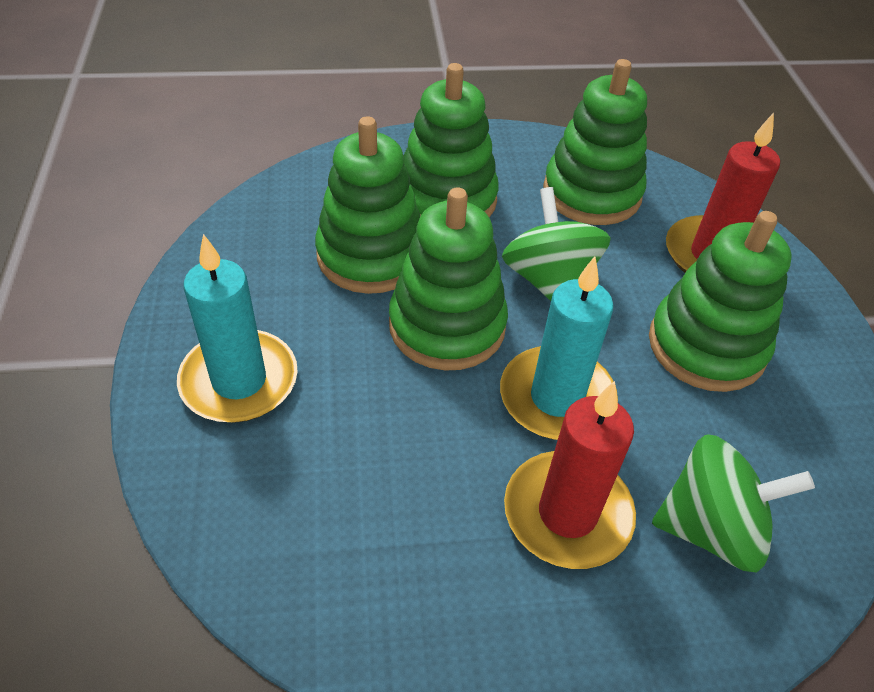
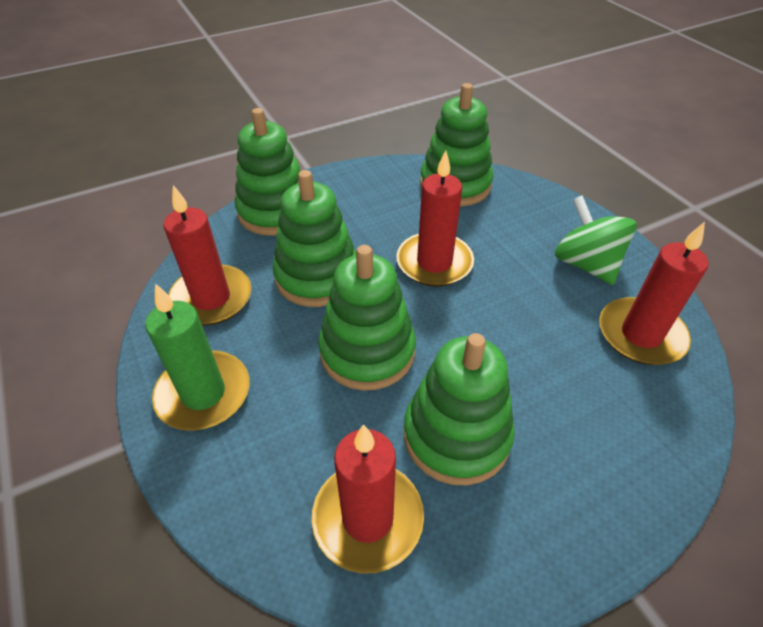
green candle: 0 -> 1
green spinning top: 2 -> 1
red candle: 2 -> 4
turquoise candle: 2 -> 0

